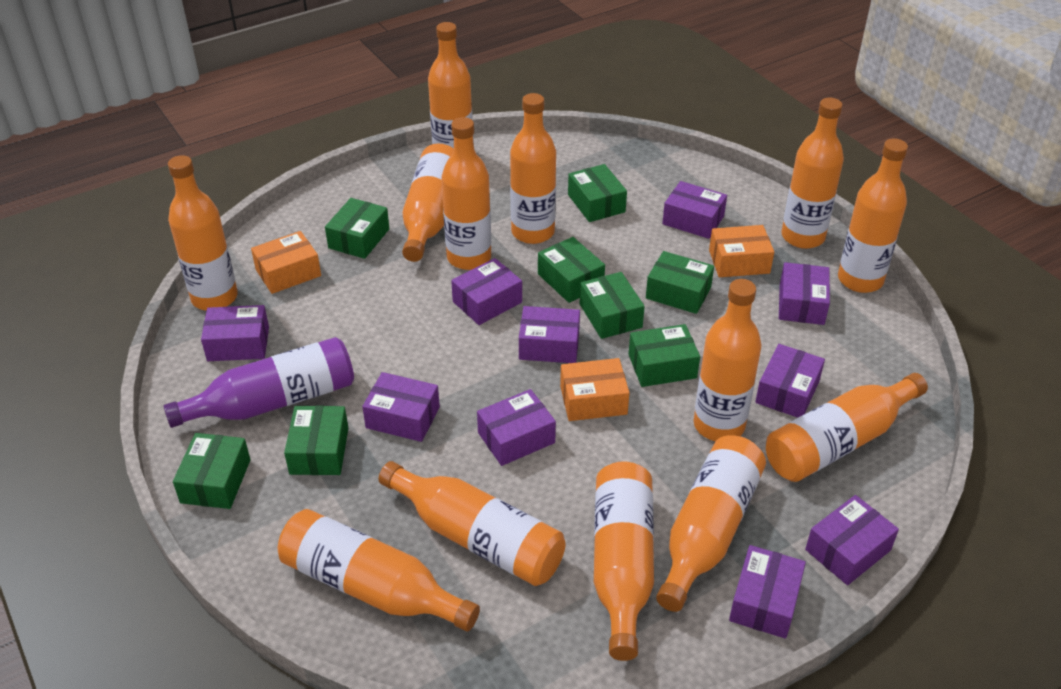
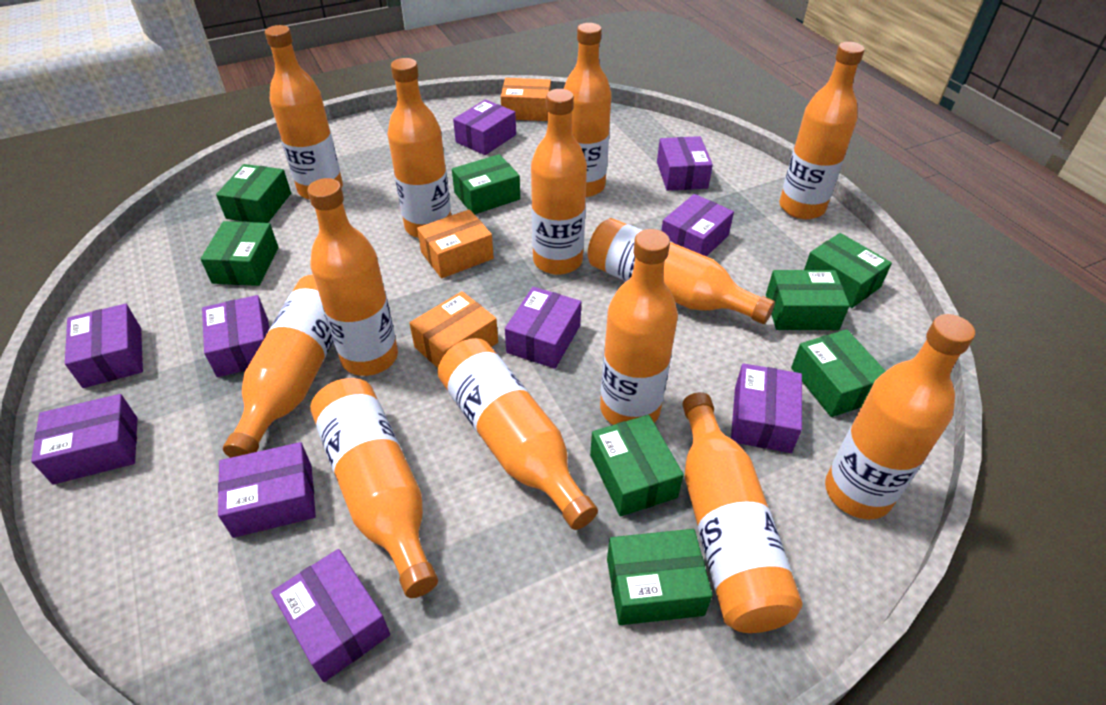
purple bottle: 1 -> 0

